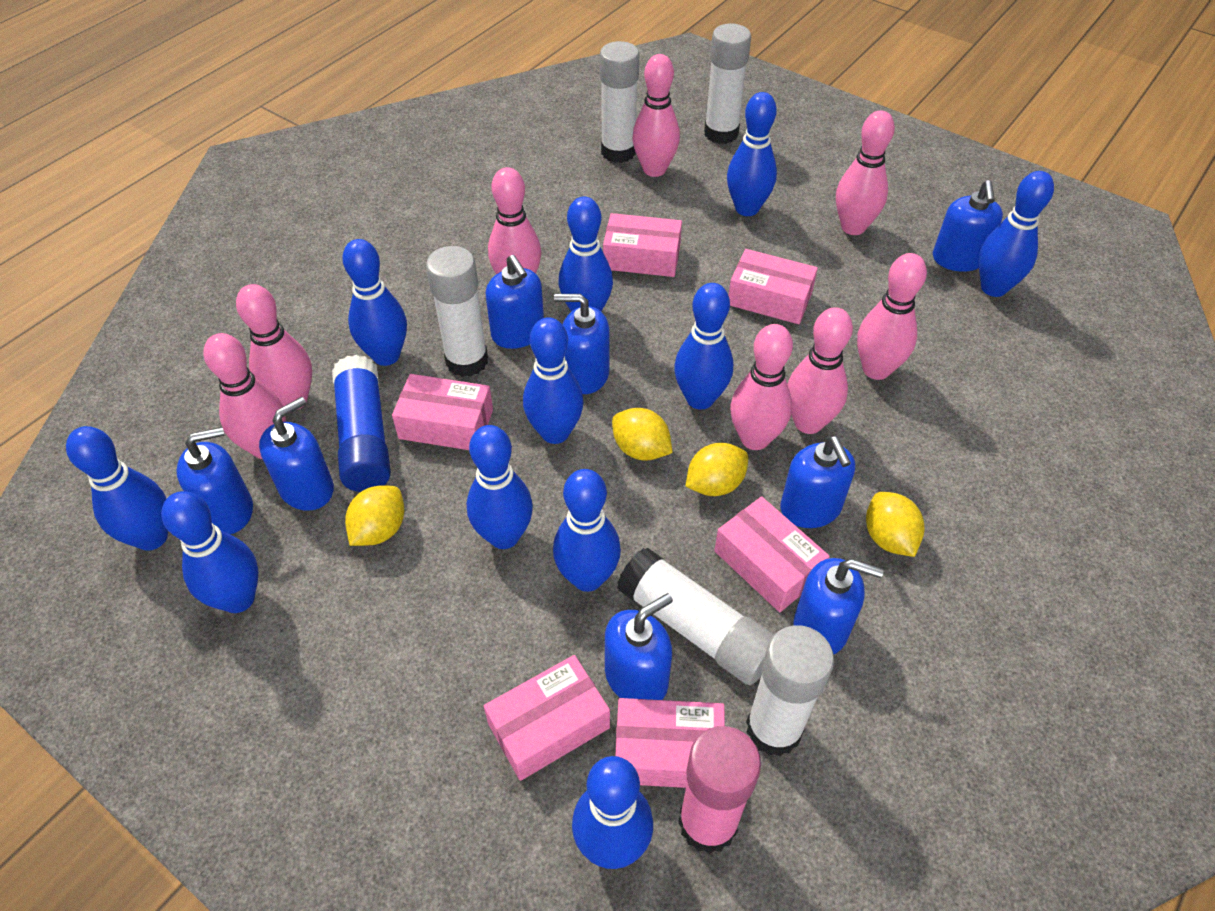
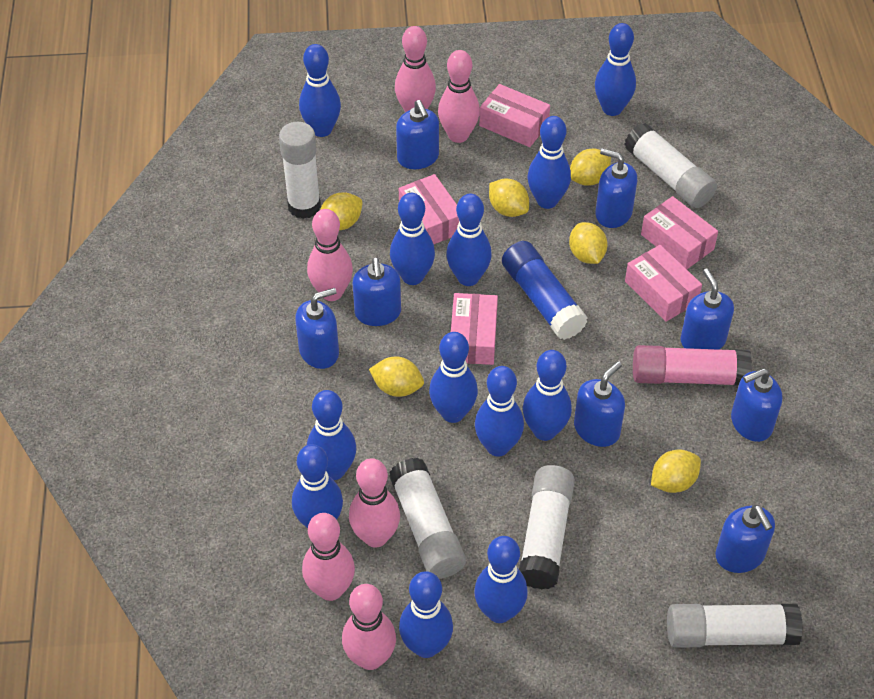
blue bowling pin: 11 -> 12
pink bowling pin: 8 -> 6
pink box: 6 -> 5
yellow lemon: 4 -> 6

